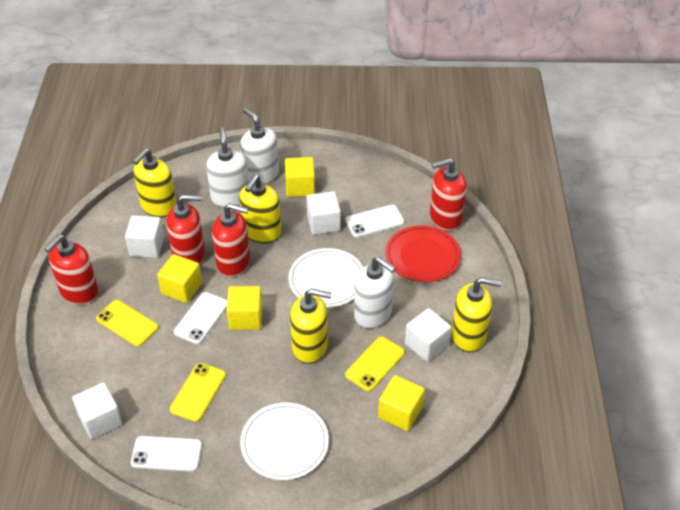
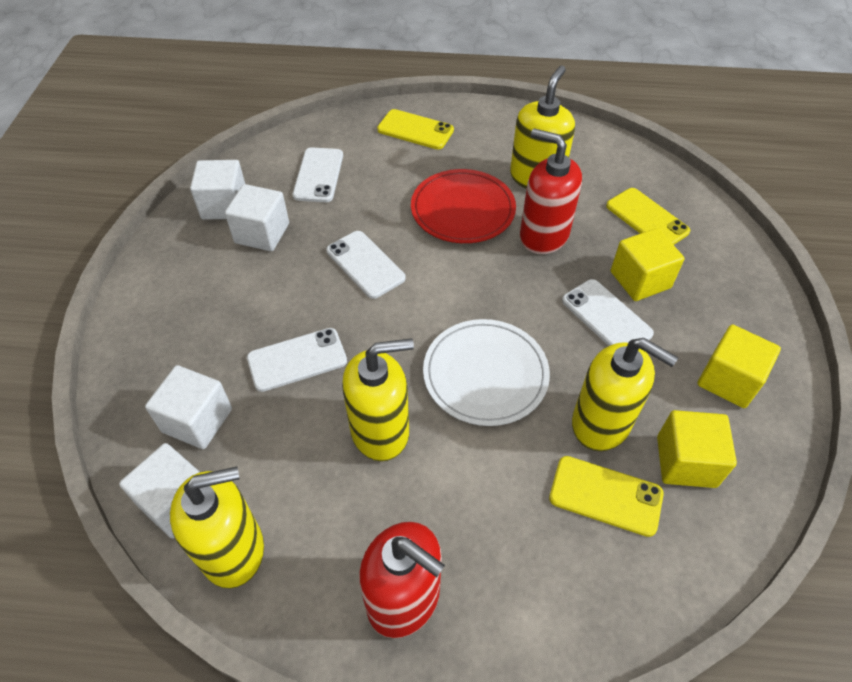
red soap dispenser: 4 -> 2
white phone: 3 -> 4
white plate: 2 -> 1
white soap dispenser: 3 -> 0
yellow cube: 4 -> 3

